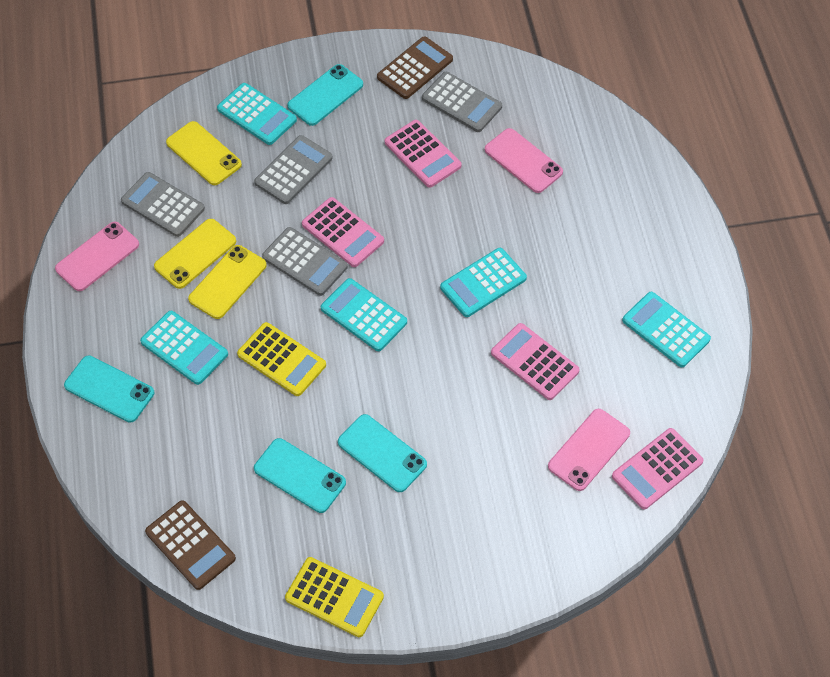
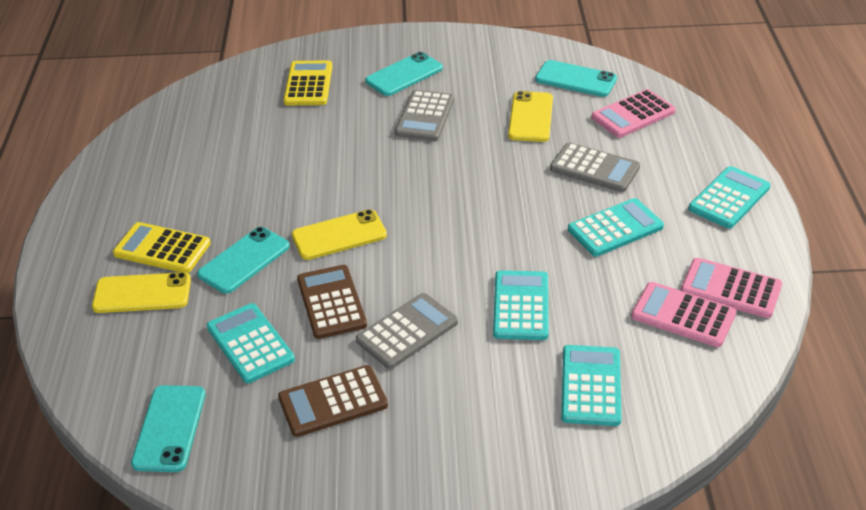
grey calculator: 4 -> 3
pink calculator: 4 -> 3
pink phone: 3 -> 0

